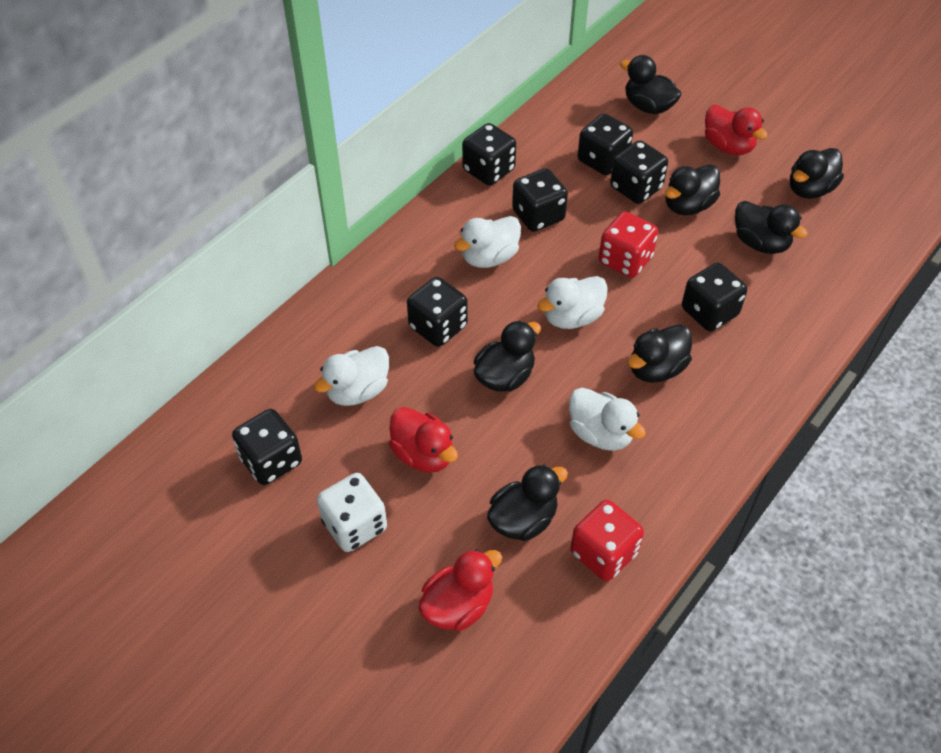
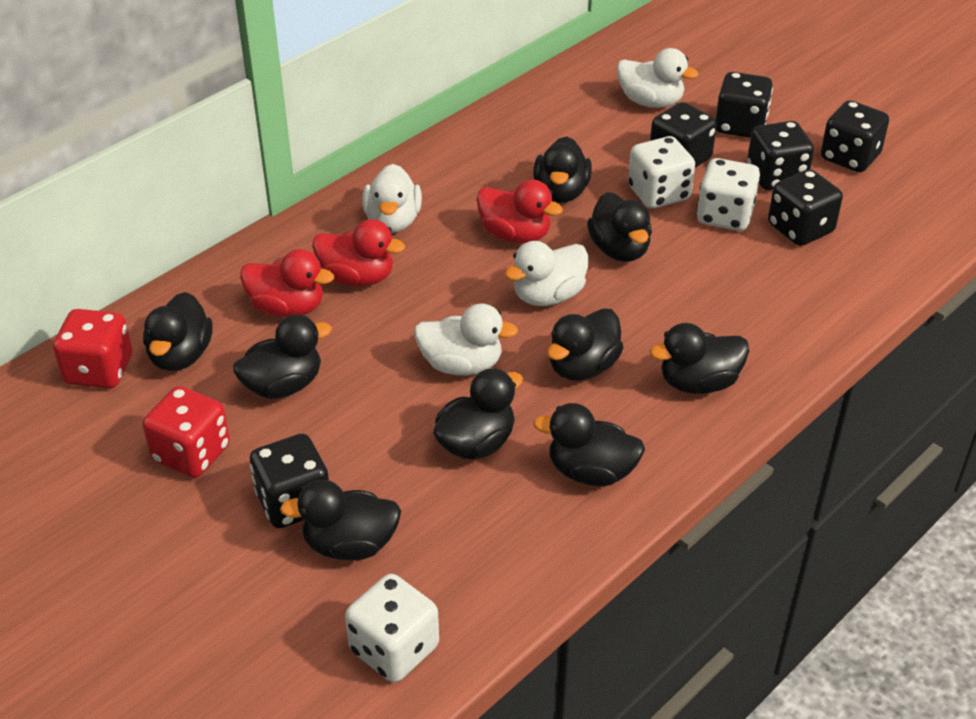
black dice: 7 -> 6
black duck: 7 -> 9
white dice: 1 -> 3

